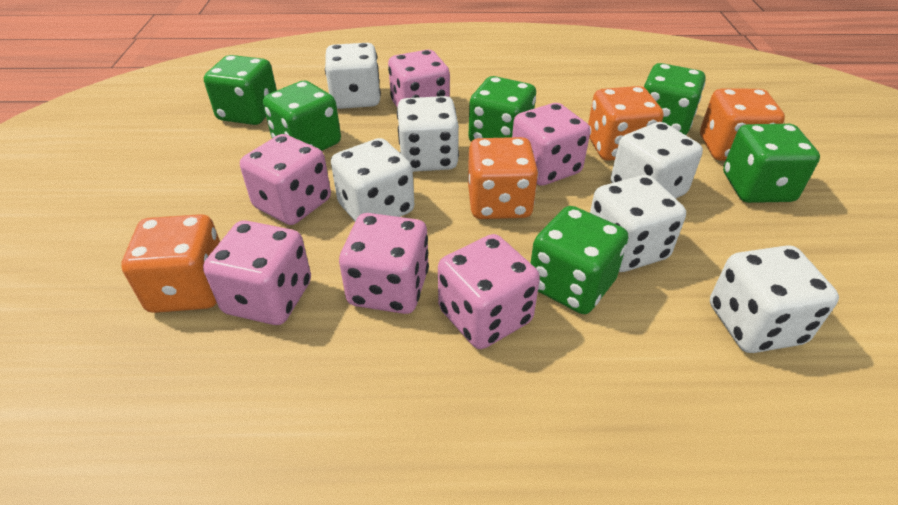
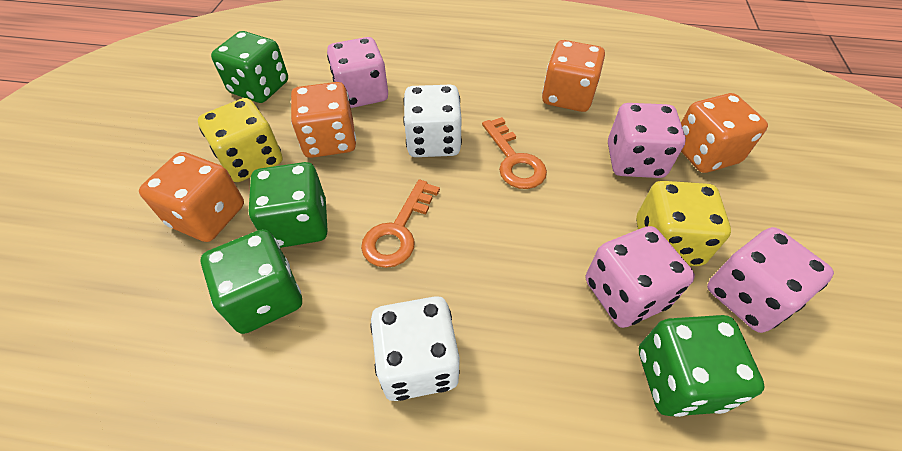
green dice: 6 -> 4
orange key: 0 -> 2
pink dice: 6 -> 4
white dice: 6 -> 2
yellow dice: 0 -> 2

